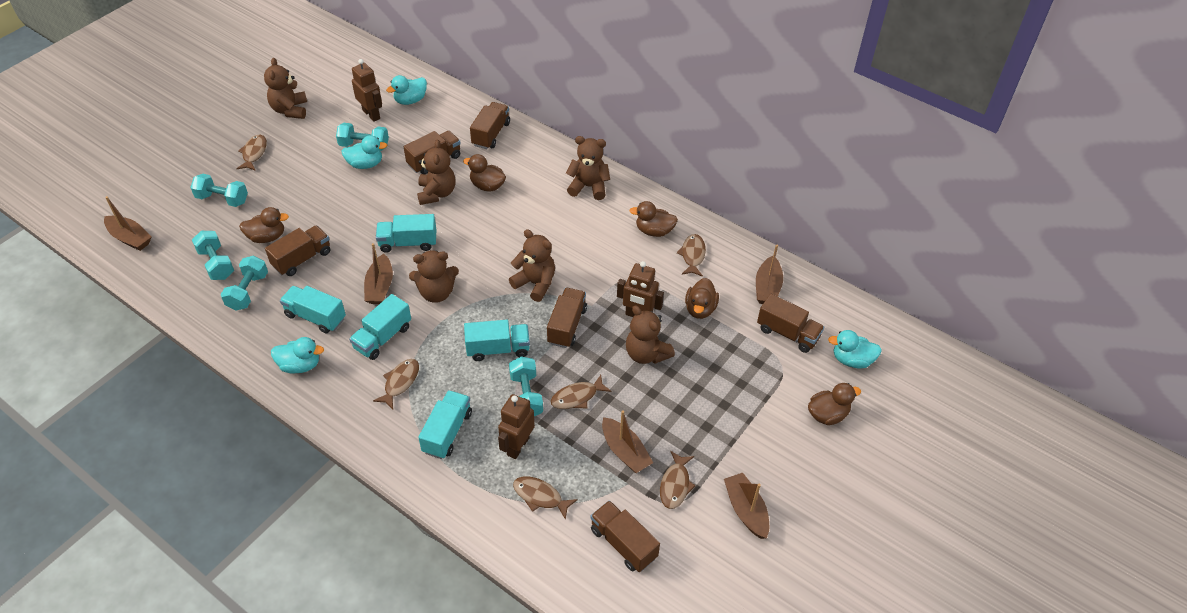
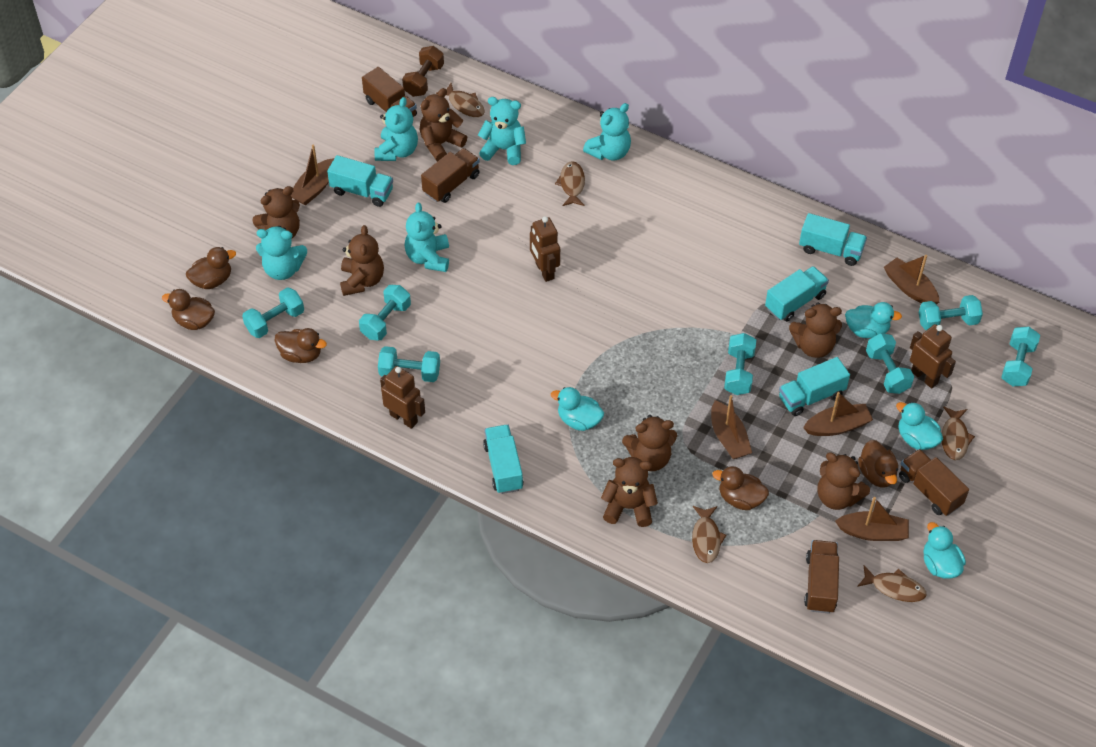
brown dumbbell: 0 -> 1
brown fish: 6 -> 5
brown teddy bear: 6 -> 7
brown truck: 6 -> 4
turquoise dumbbell: 5 -> 7
turquoise teddy bear: 0 -> 5

